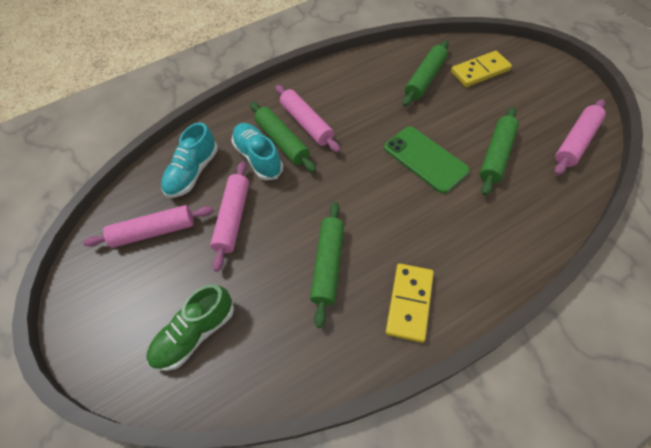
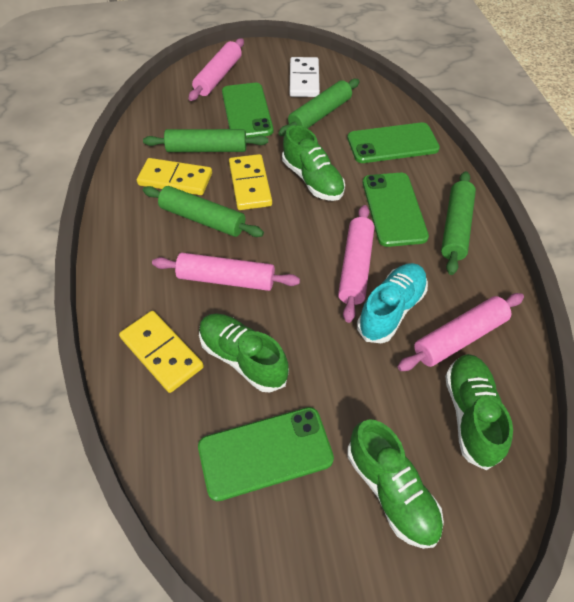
green phone: 1 -> 4
green shoe: 1 -> 4
turquoise shoe: 2 -> 1
white domino: 0 -> 1
yellow domino: 2 -> 3

